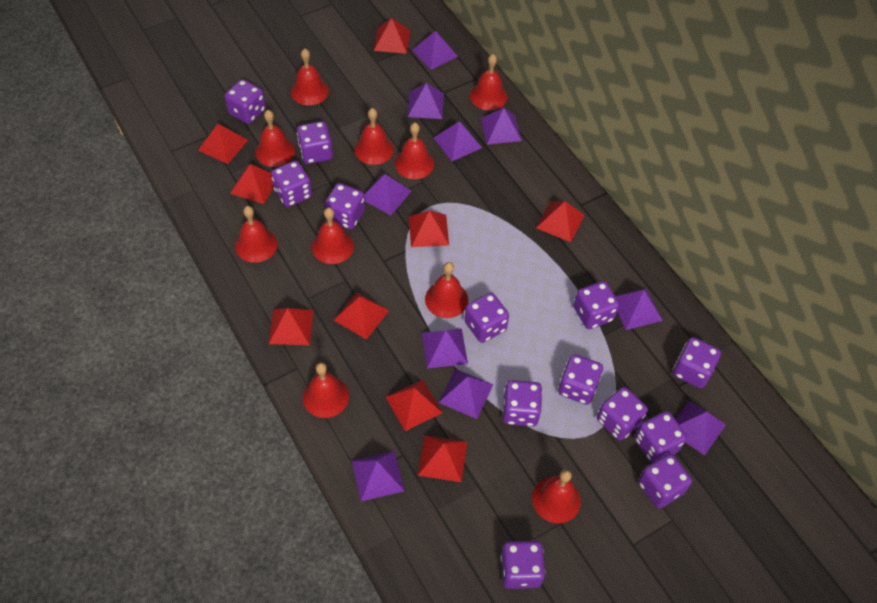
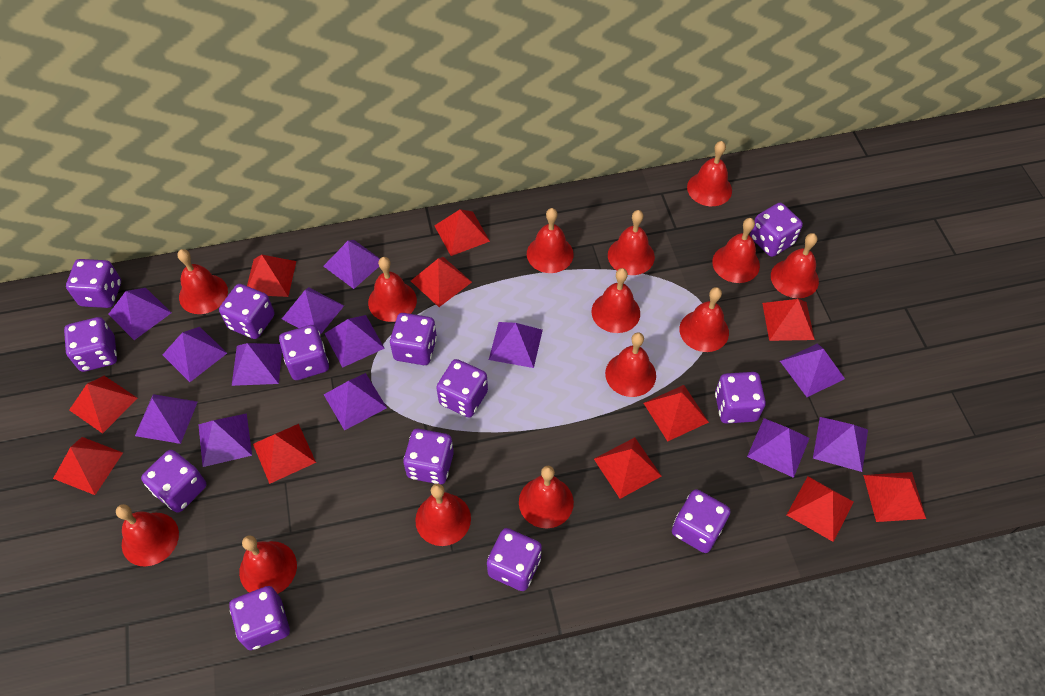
purple pyramid: 10 -> 13
red bell: 10 -> 14
red pyramid: 9 -> 11

